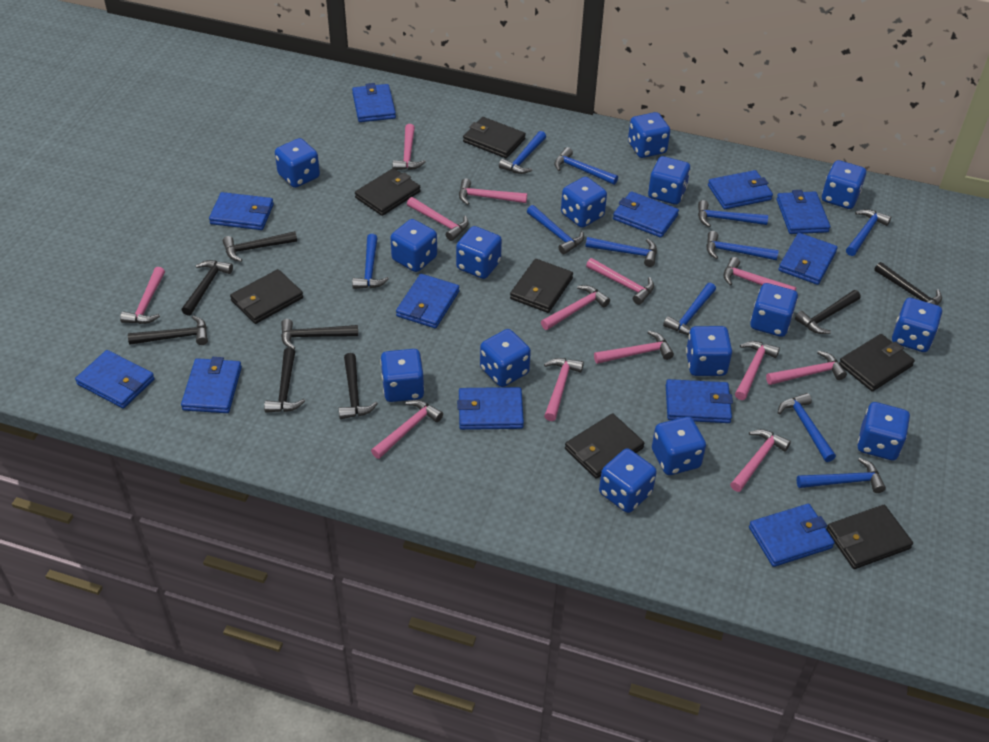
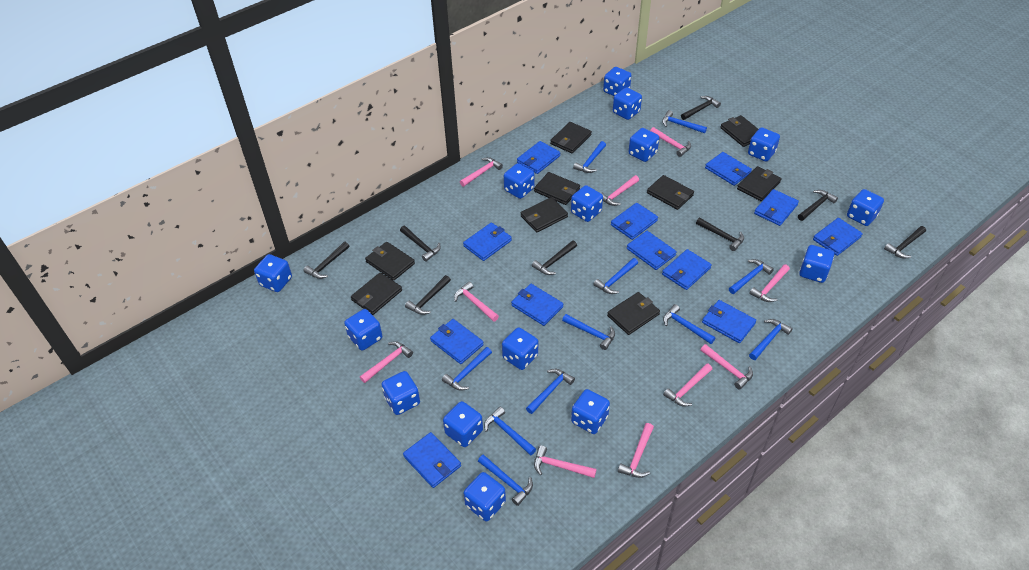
black wallet: 7 -> 9
pink hammer: 13 -> 10

